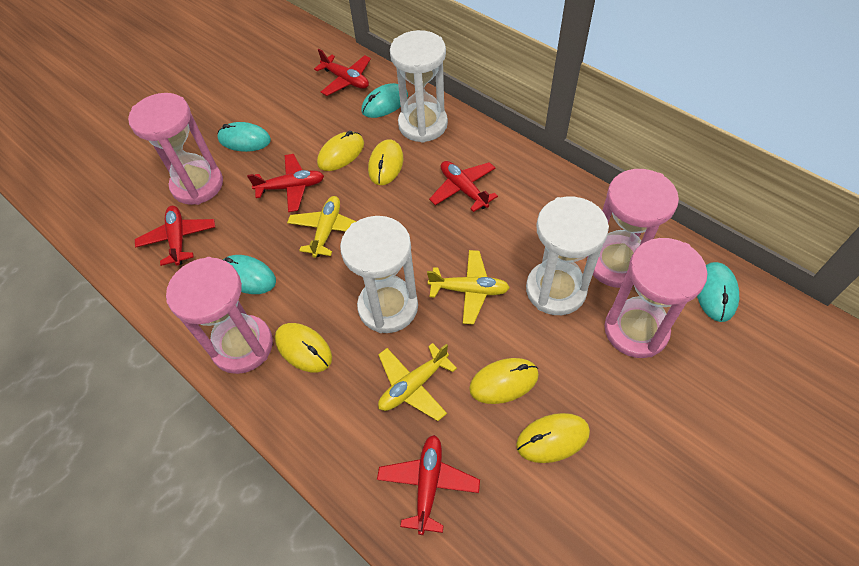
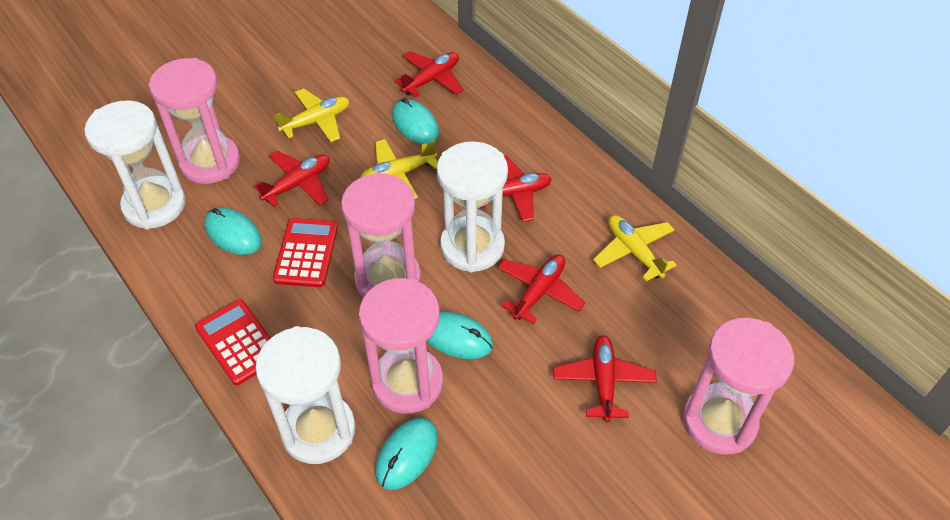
red calculator: 0 -> 2
yellow mouse: 5 -> 0

